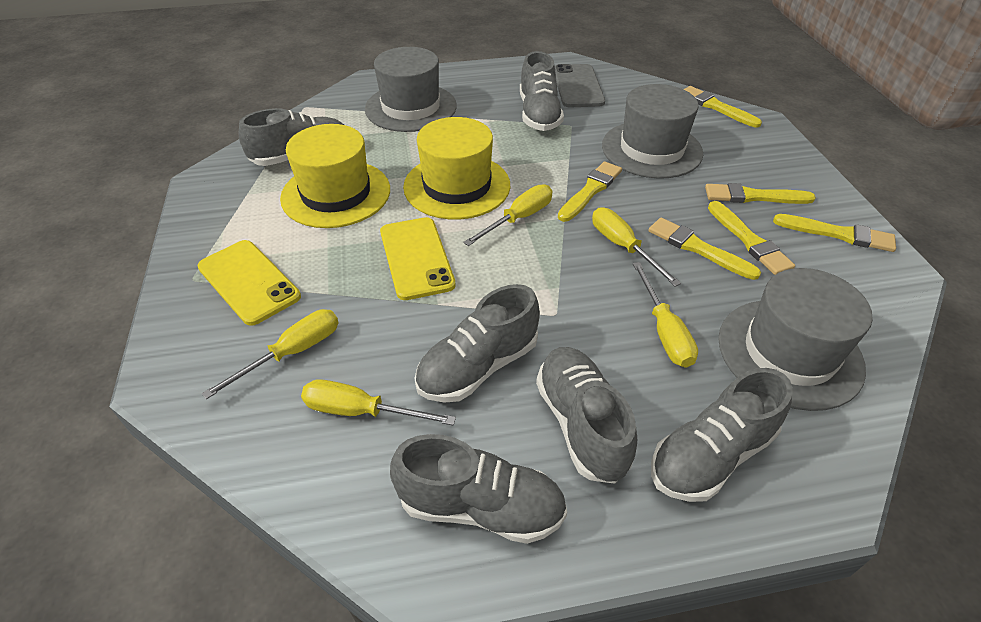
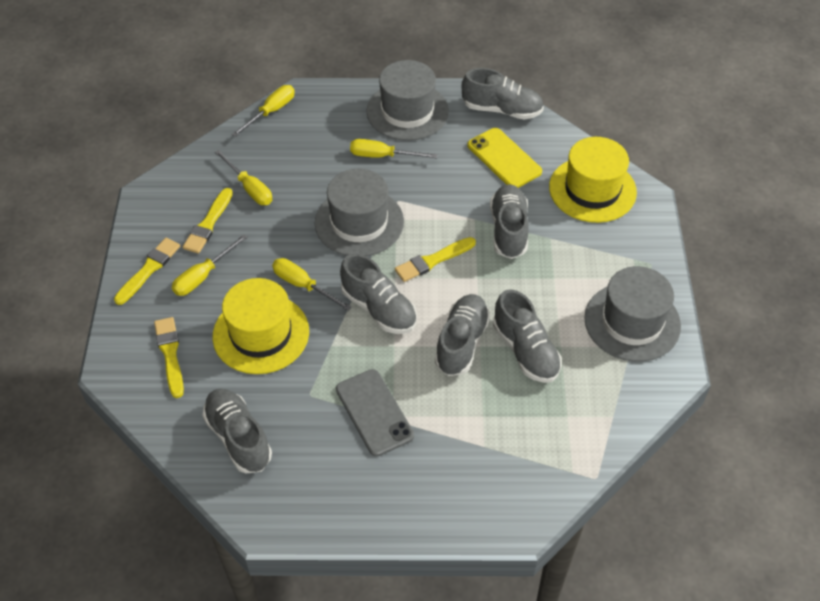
yellow brush: 6 -> 4
yellow phone: 2 -> 1

